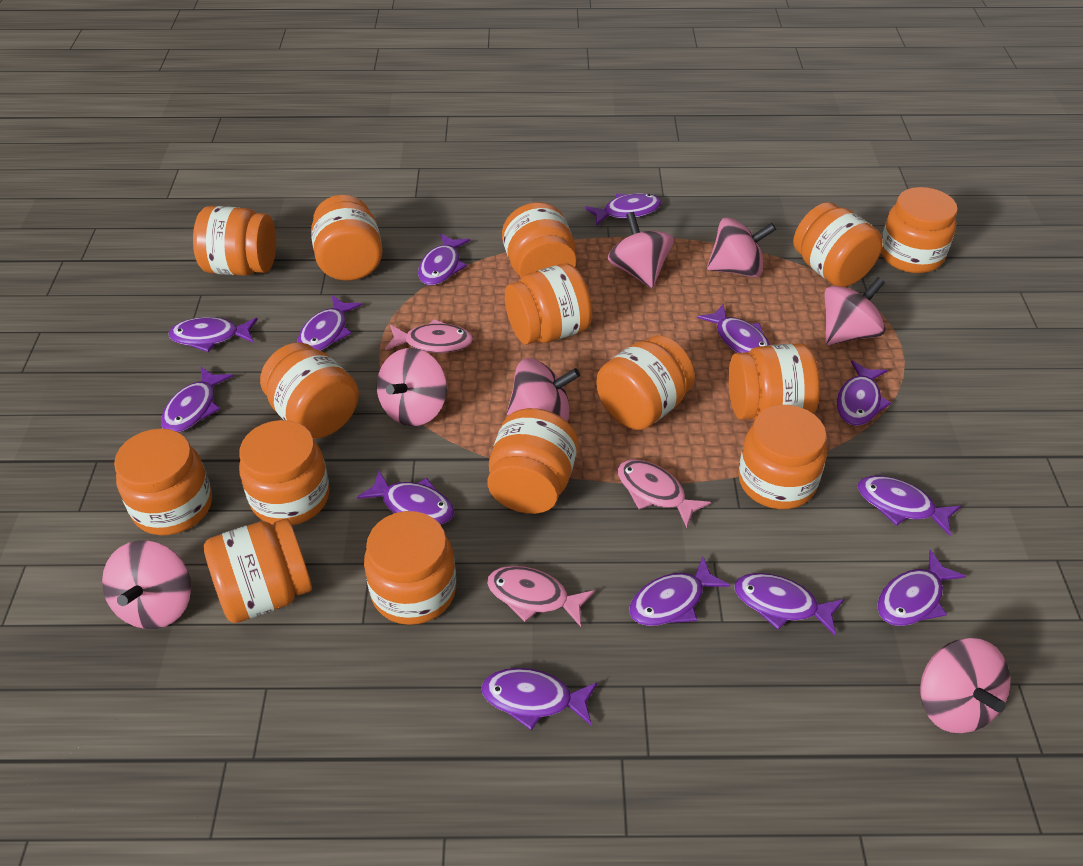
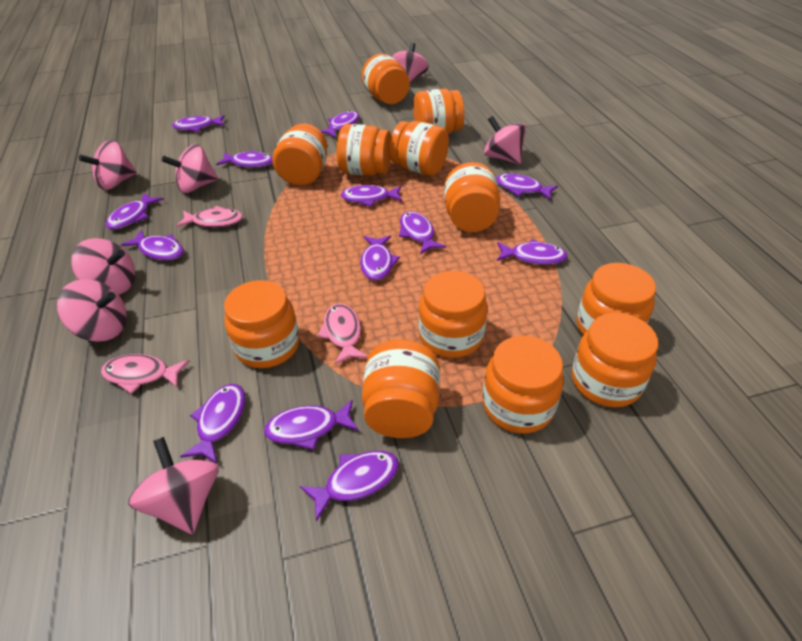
orange jar: 15 -> 12

